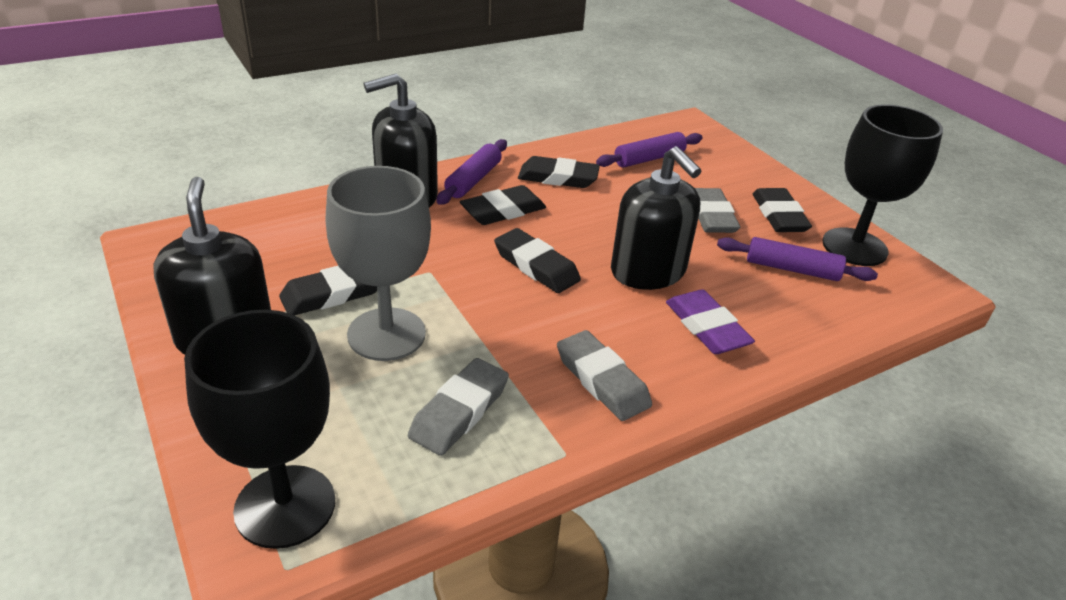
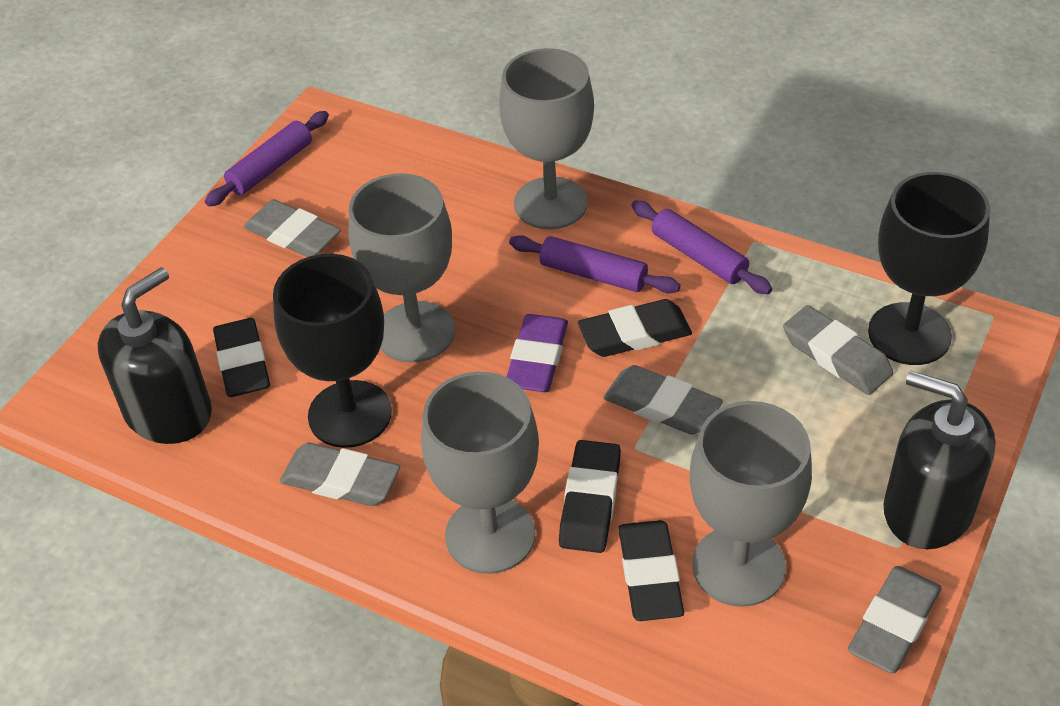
black eraser: 5 -> 4
black soap dispenser: 3 -> 2
grey eraser: 3 -> 5
grey goblet: 1 -> 4

